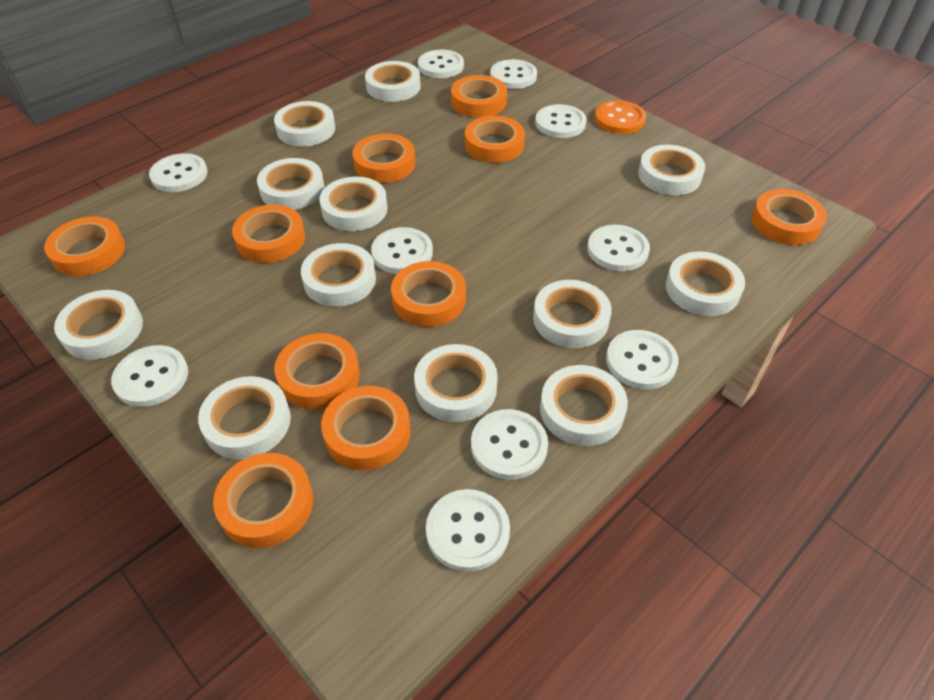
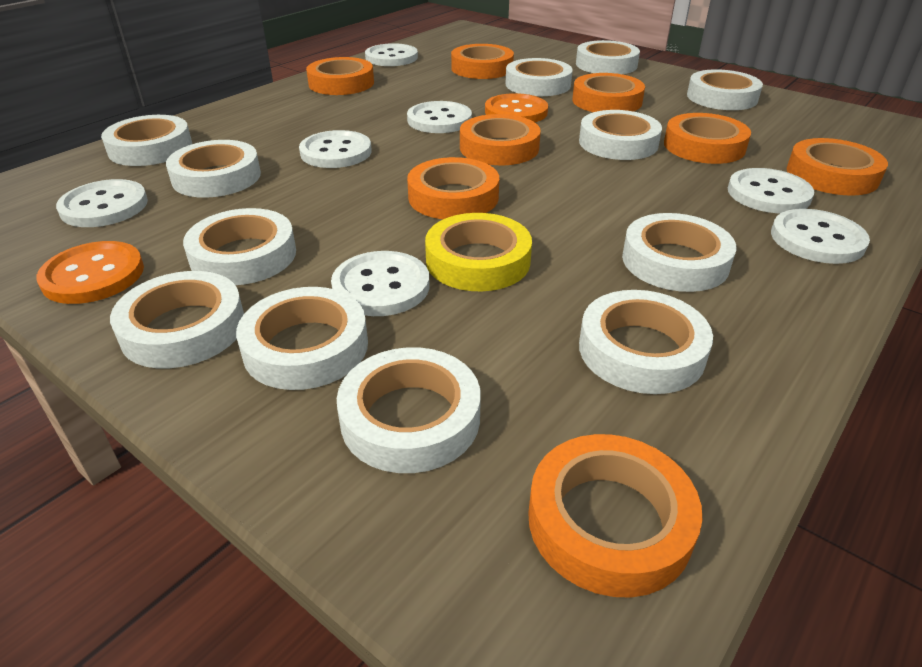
orange button: 1 -> 2
orange tape: 10 -> 8
white button: 10 -> 7
yellow tape: 0 -> 1

